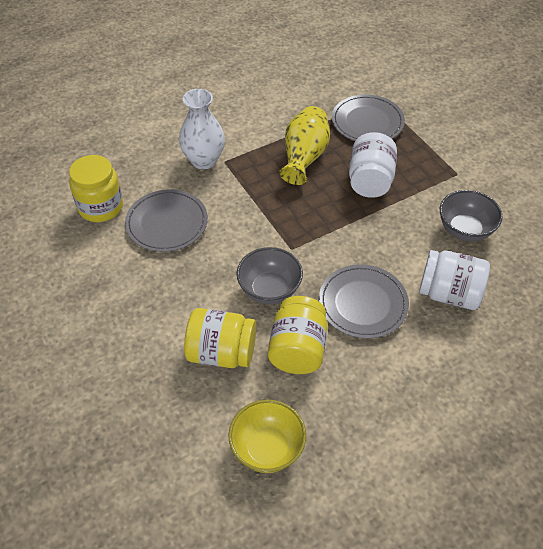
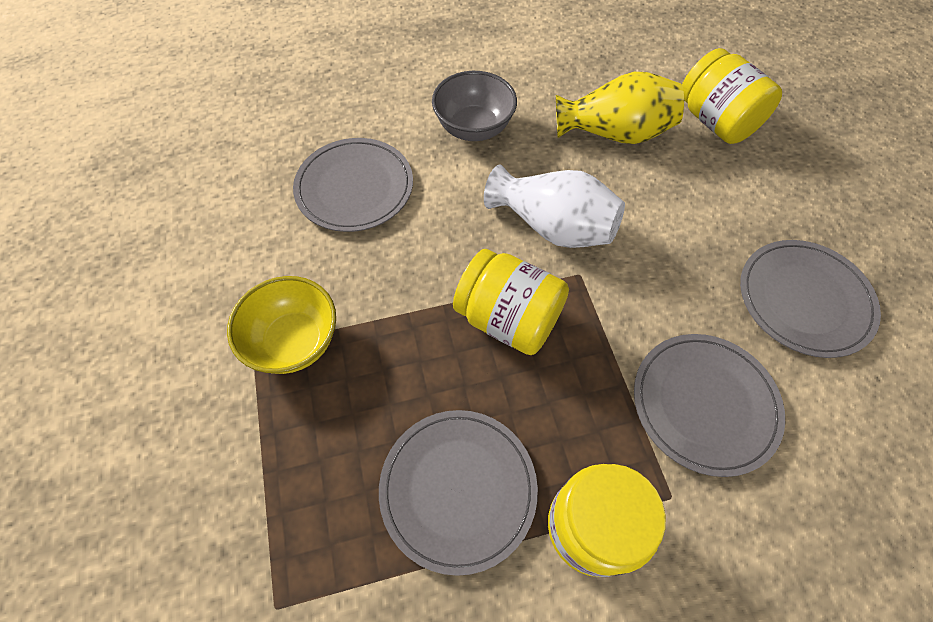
grey bowl: 2 -> 1
grey plate: 3 -> 4
white jar: 2 -> 0

